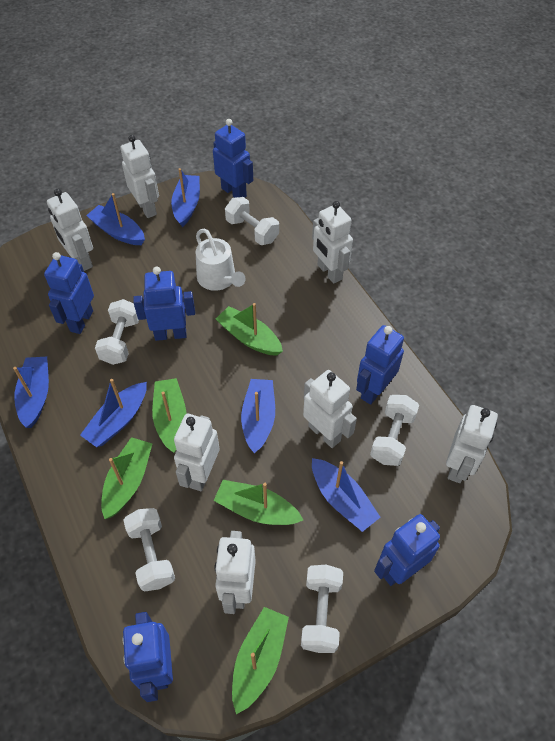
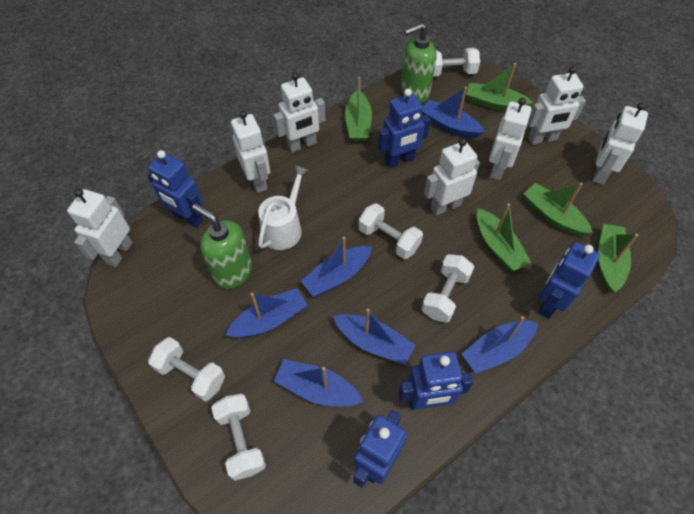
blue robot: 6 -> 5
green soap dispenser: 0 -> 2

